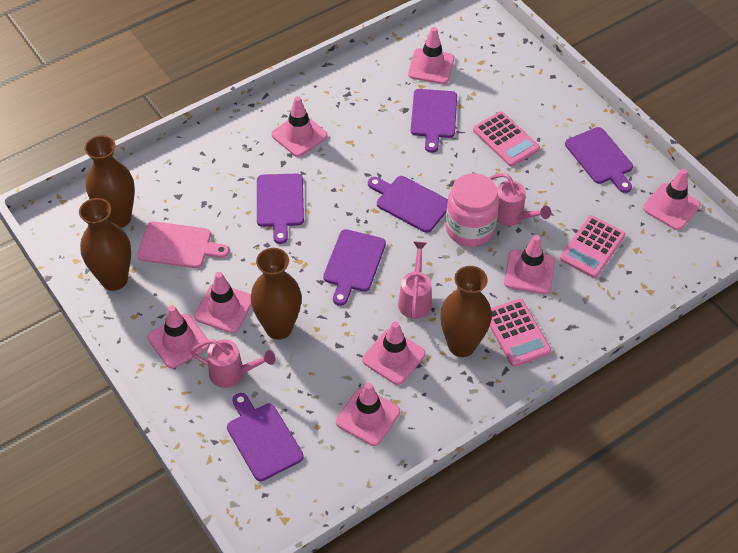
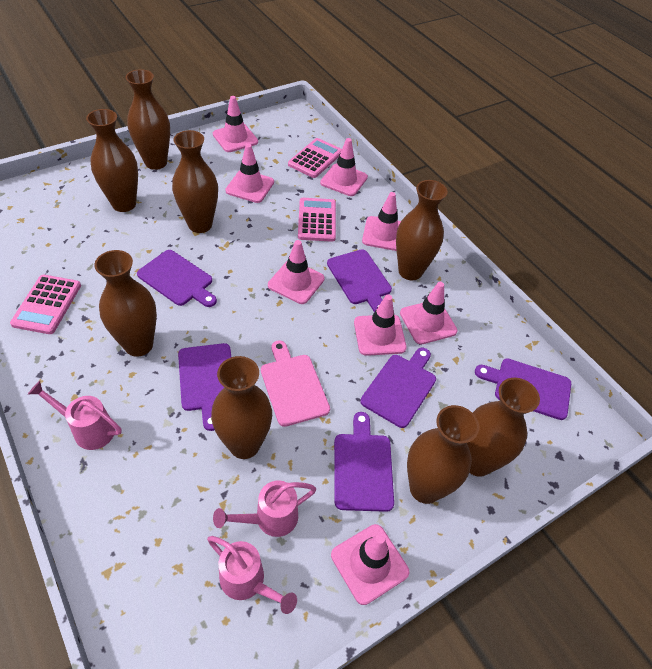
brown vase: 4 -> 8
pink jar: 1 -> 0

